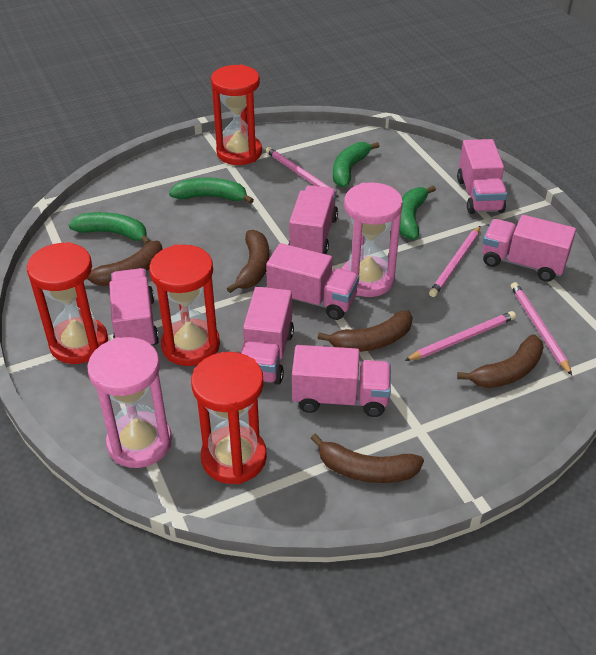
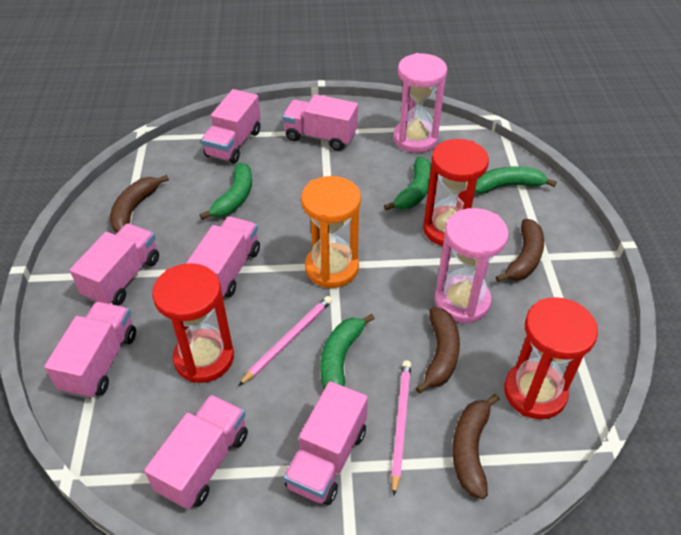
brown banana: 5 -> 4
orange hourglass: 0 -> 1
pink pencil: 4 -> 2
red hourglass: 4 -> 3

